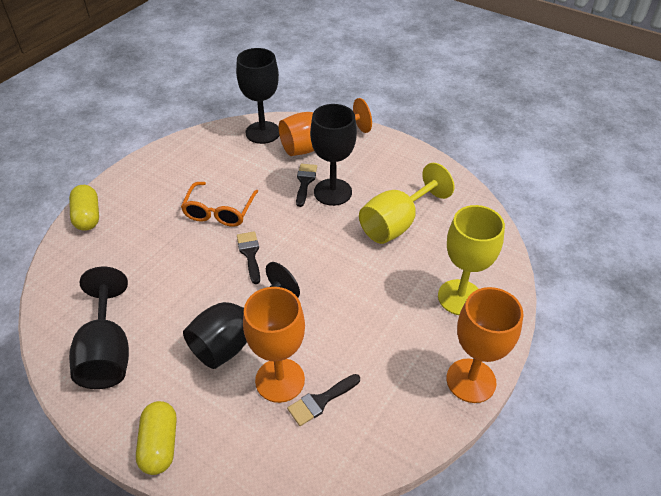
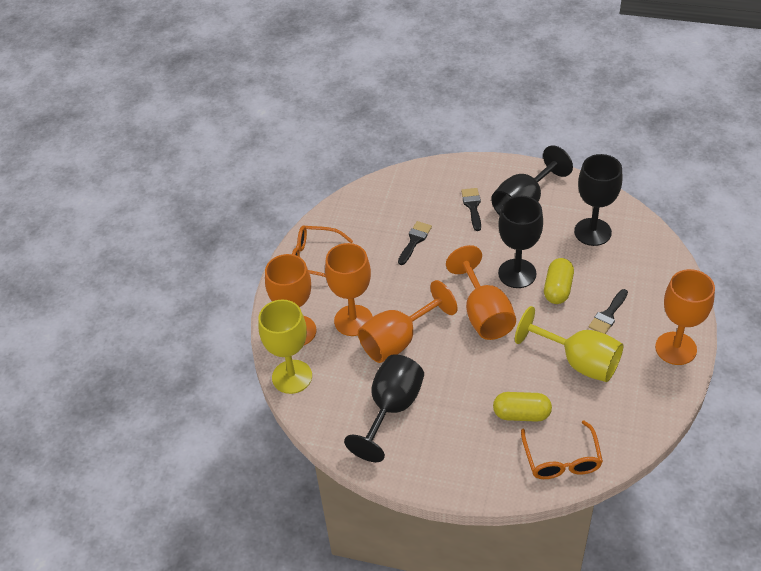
orange glasses: 1 -> 2
orange goblet: 3 -> 5

